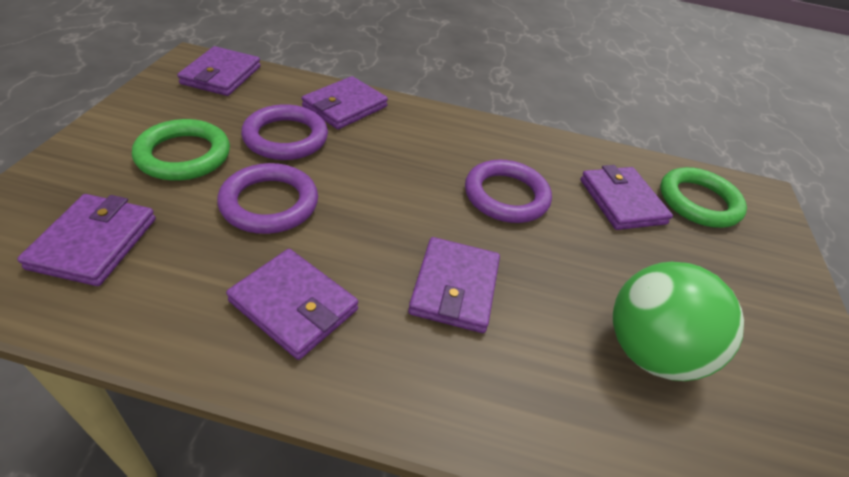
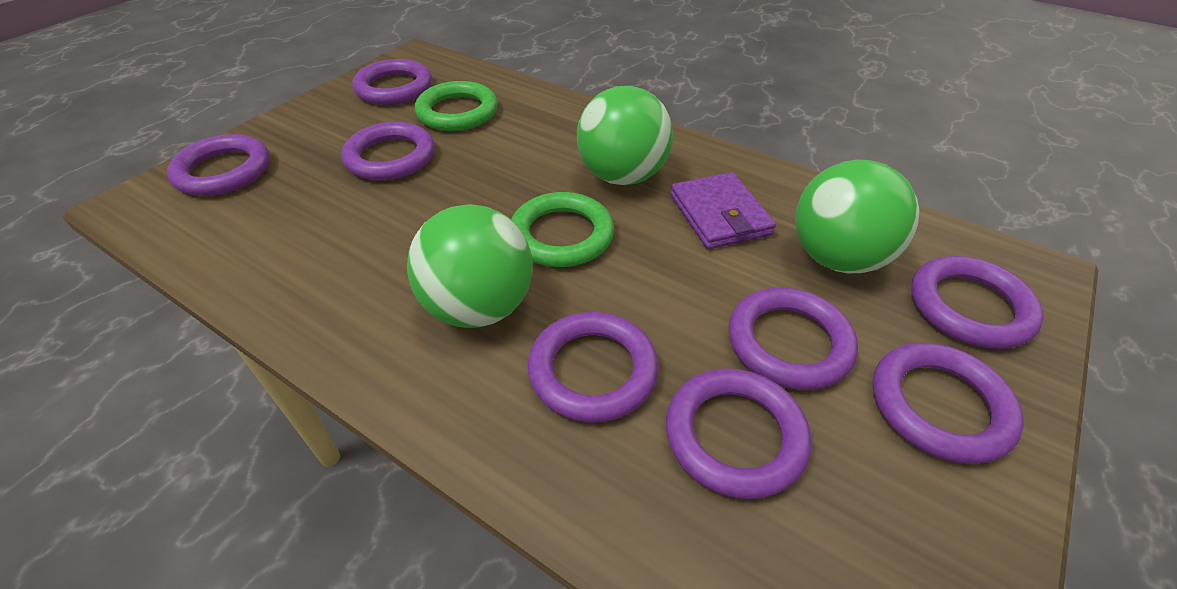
green ball: 1 -> 3
purple ring: 3 -> 8
purple wallet: 6 -> 1

